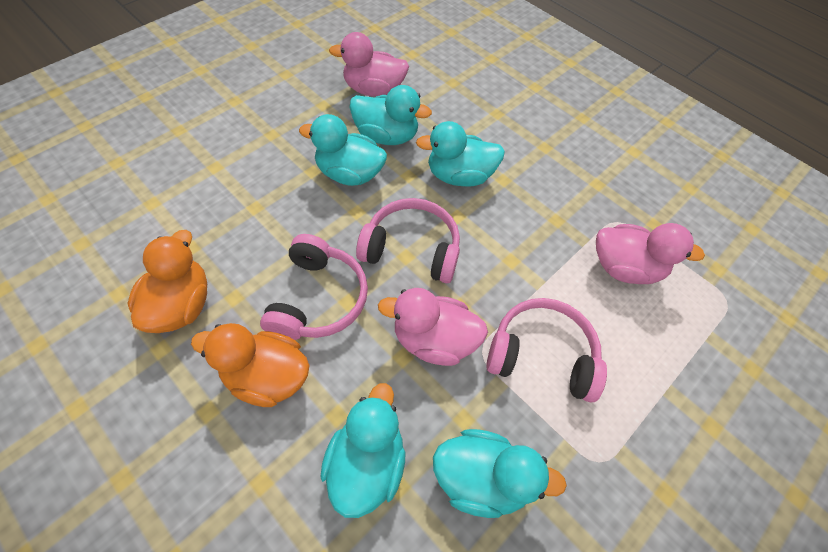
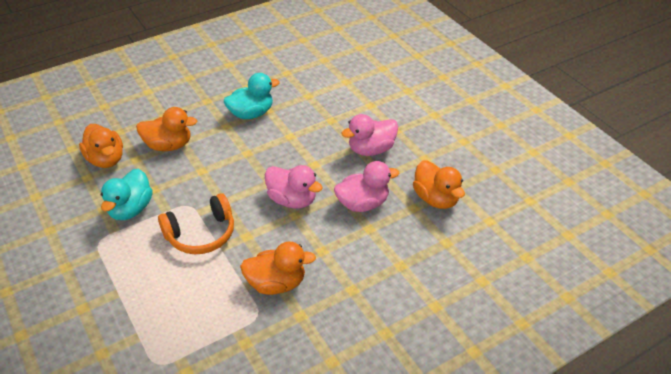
orange duck: 2 -> 4
orange headphones: 0 -> 1
pink headphones: 3 -> 0
turquoise duck: 5 -> 2

